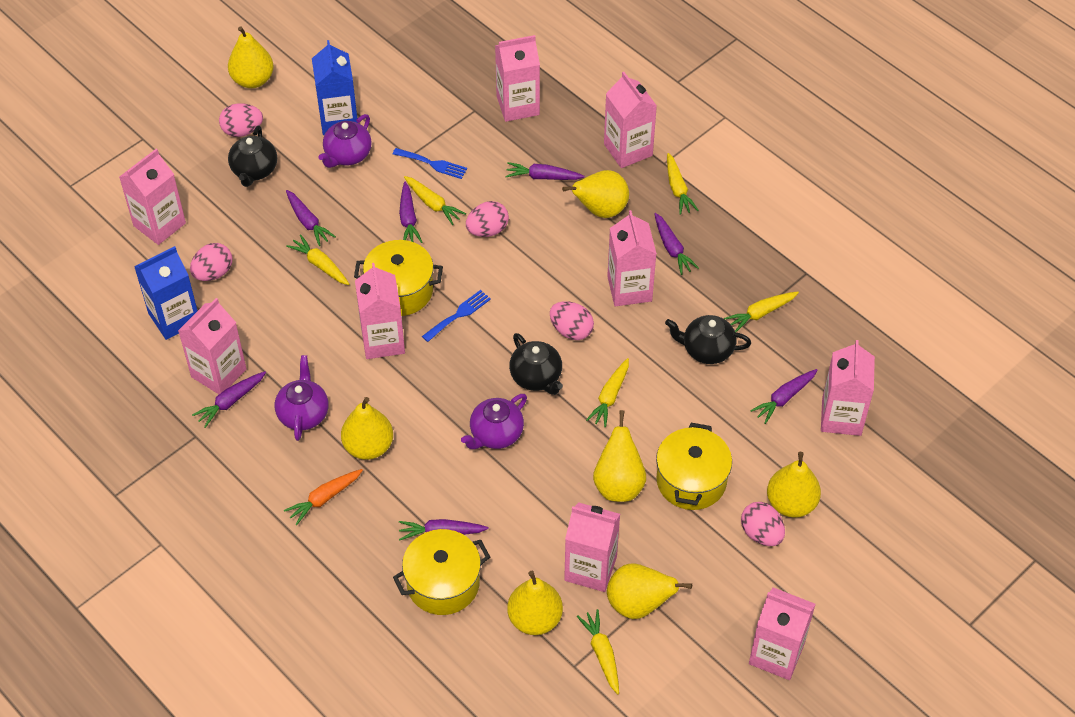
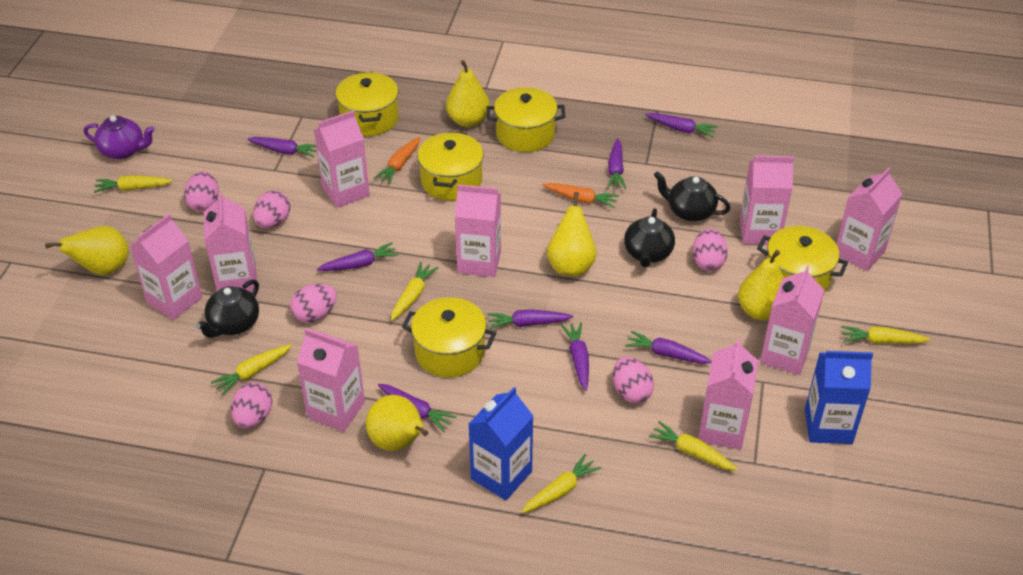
blue fork: 2 -> 0
orange carrot: 1 -> 2
pink egg: 5 -> 6
purple carrot: 7 -> 8
purple teapot: 3 -> 1
yellow pear: 7 -> 5
yellow pot: 3 -> 5

